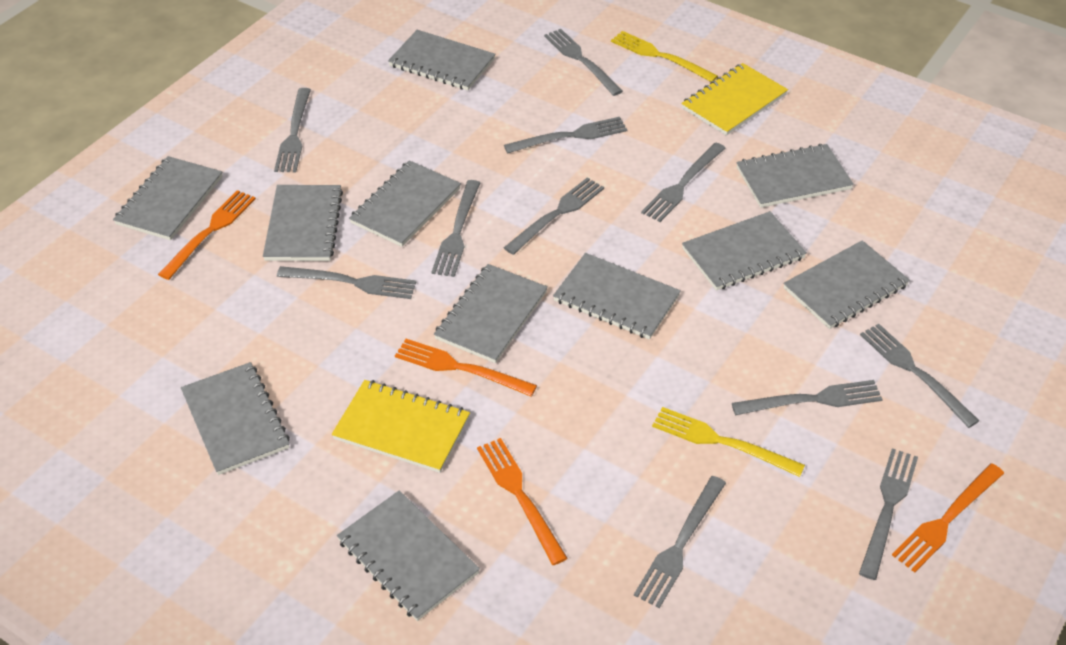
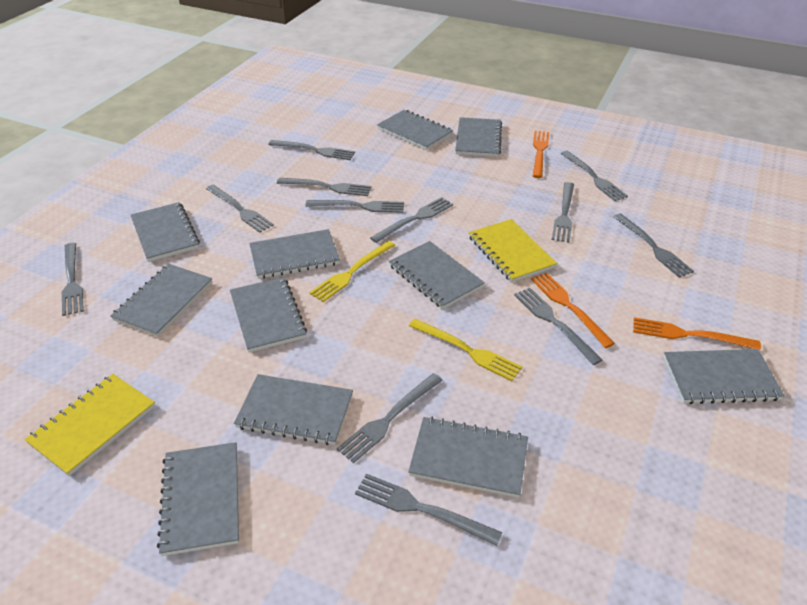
grey fork: 11 -> 12
orange fork: 4 -> 3

